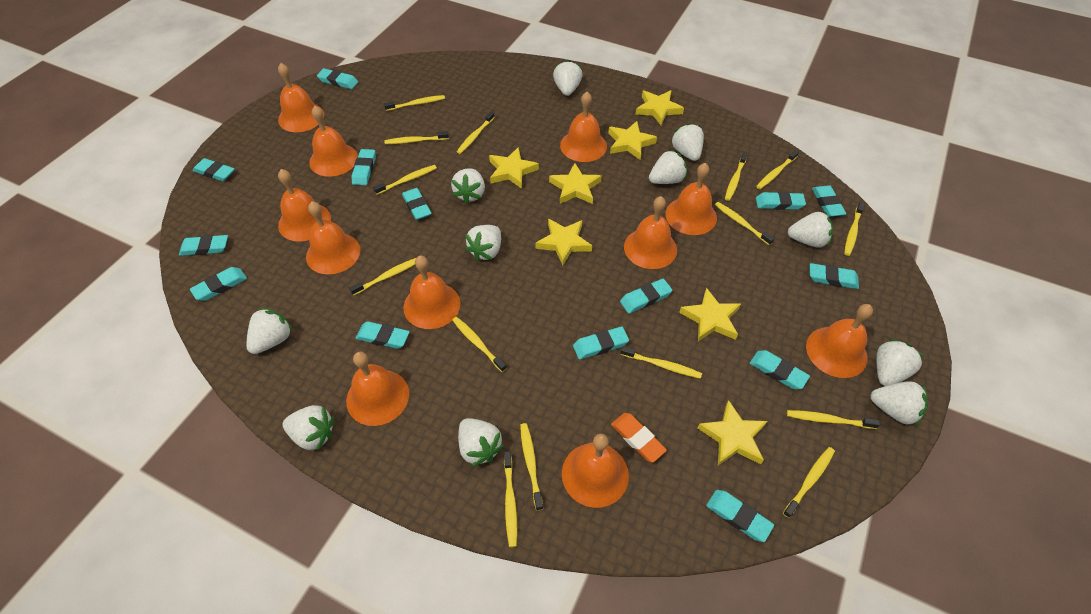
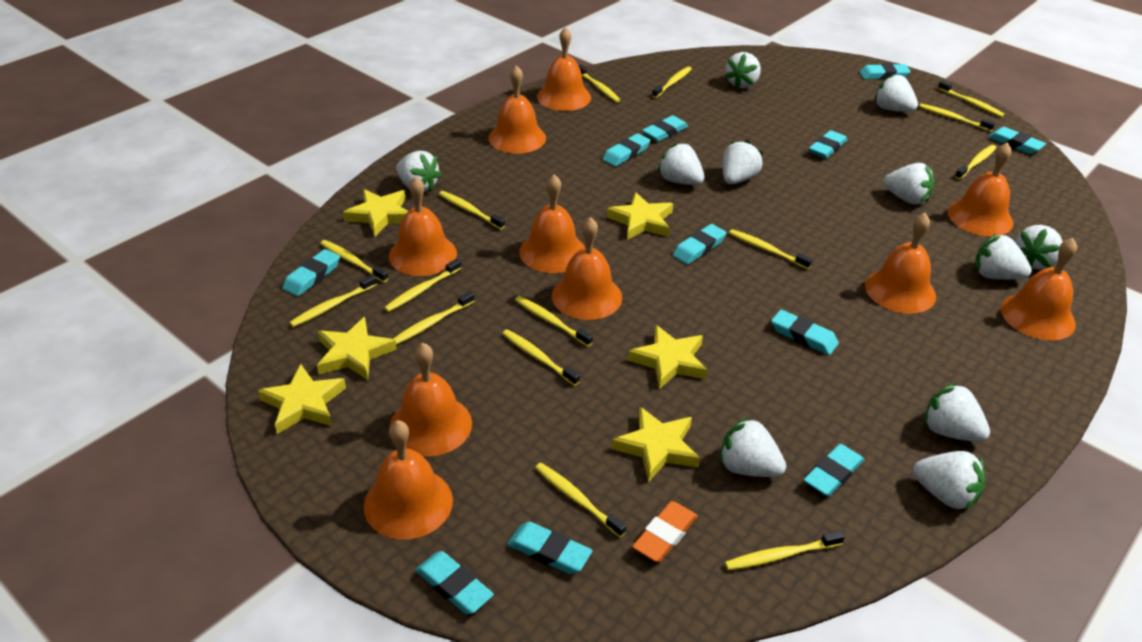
orange bell: 11 -> 10
turquoise eraser: 14 -> 11
yellow star: 7 -> 6

